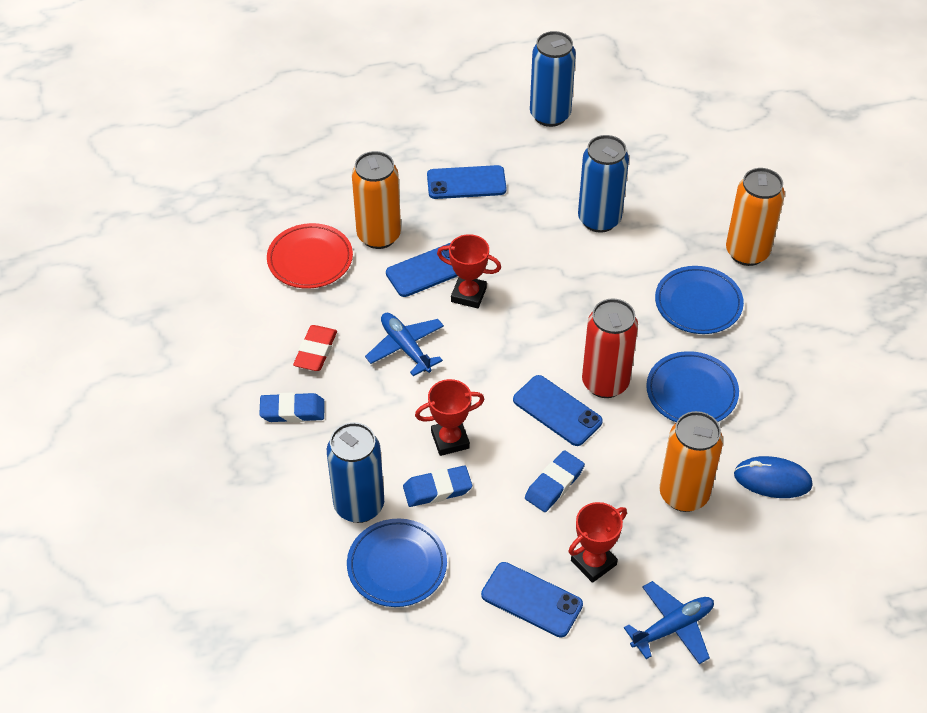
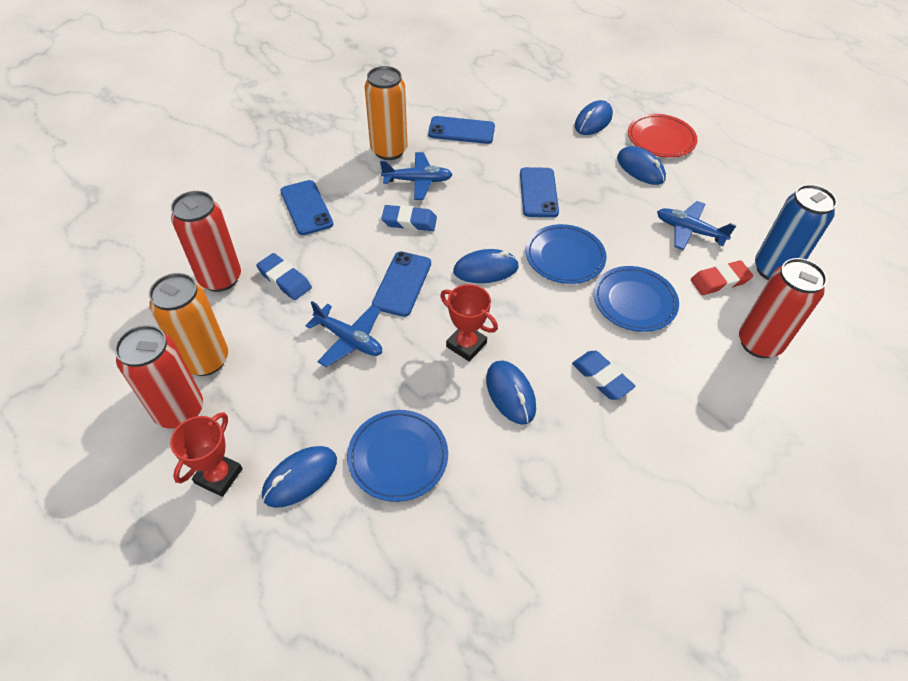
blue can: 3 -> 1
blue mouse: 1 -> 5
blue plane: 2 -> 3
orange can: 3 -> 2
red can: 1 -> 3
red trophy: 3 -> 2

